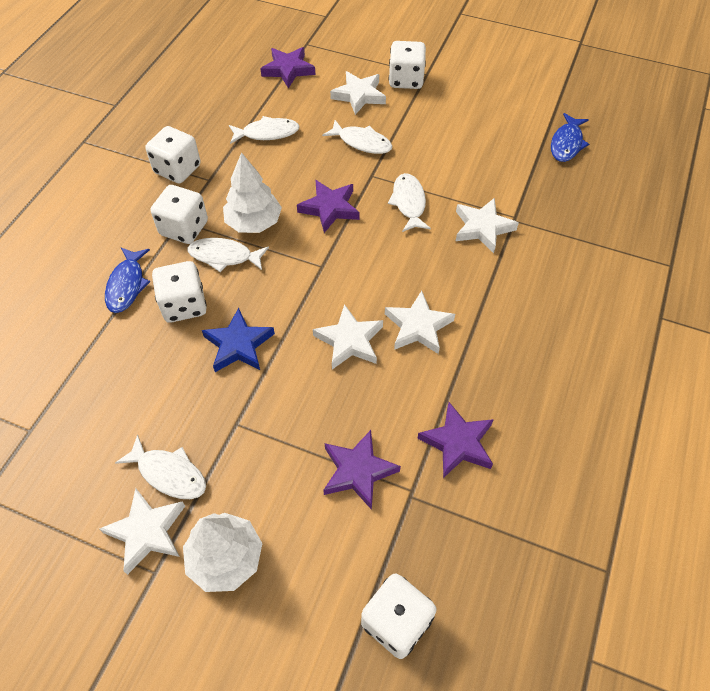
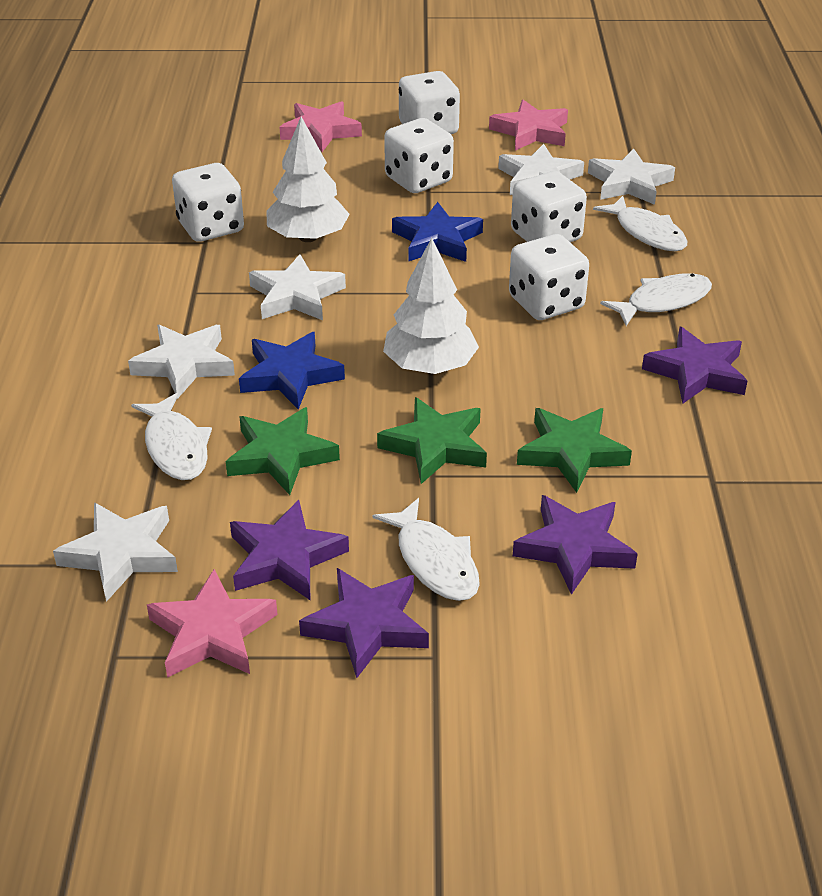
blue fish: 2 -> 0
blue star: 1 -> 2
green star: 0 -> 3
pink star: 0 -> 3
white fish: 5 -> 4

